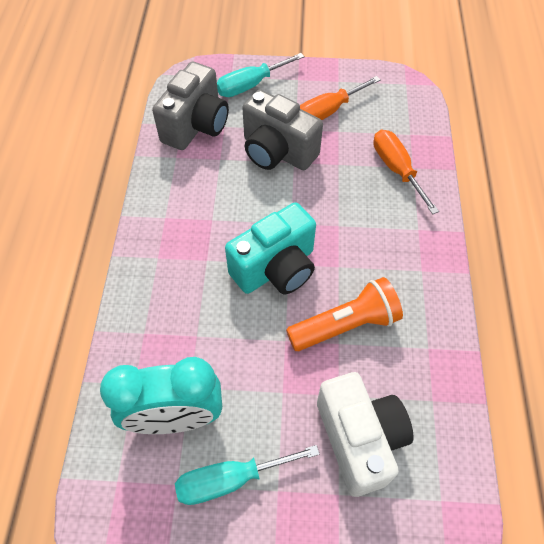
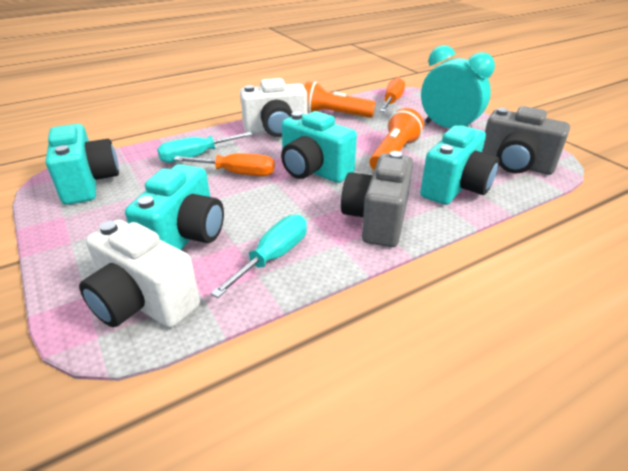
orange flashlight: 1 -> 2
turquoise camera: 1 -> 4
white camera: 1 -> 2

